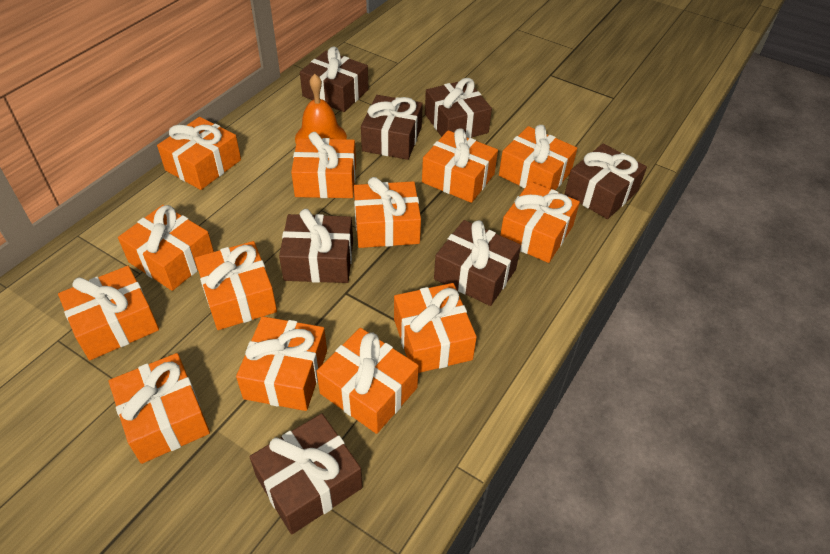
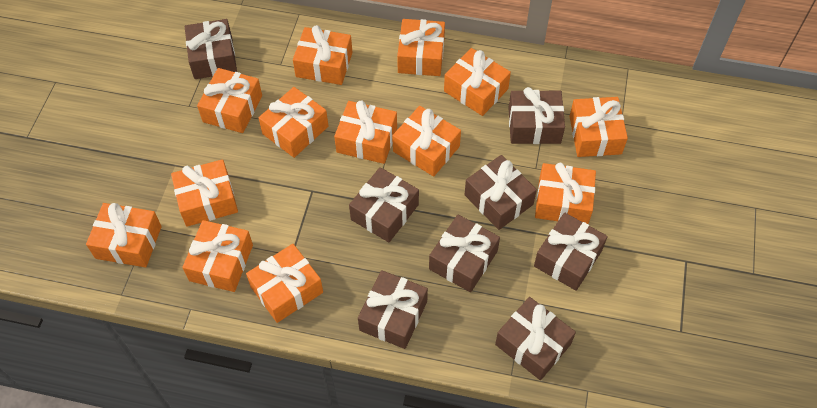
brown gift: 7 -> 8
orange bell: 1 -> 0

